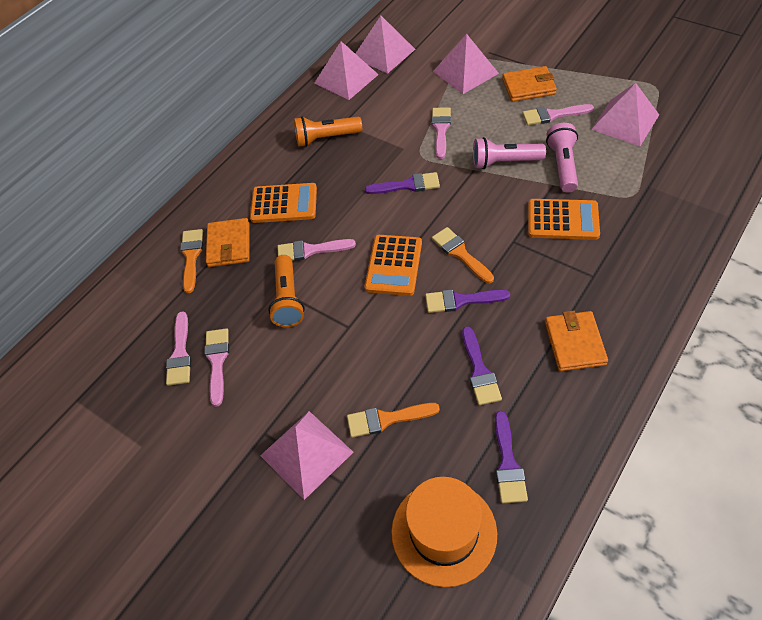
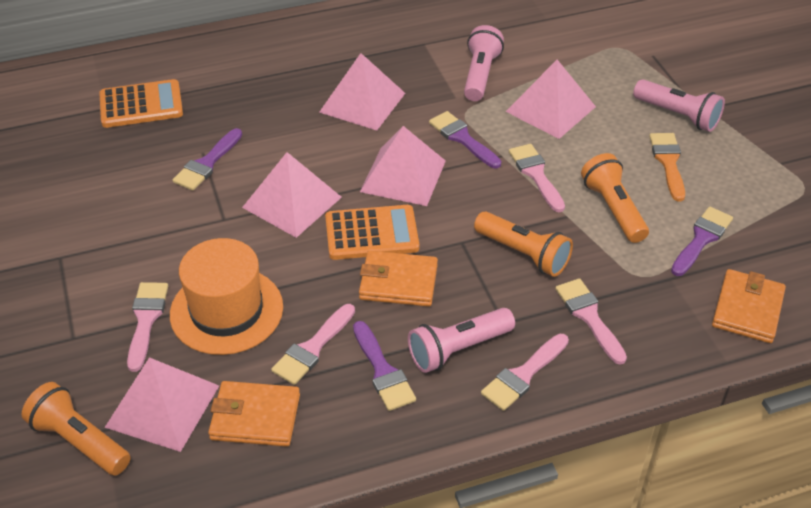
orange brush: 3 -> 1
orange calculator: 3 -> 2
orange flashlight: 2 -> 3
pink flashlight: 2 -> 3

